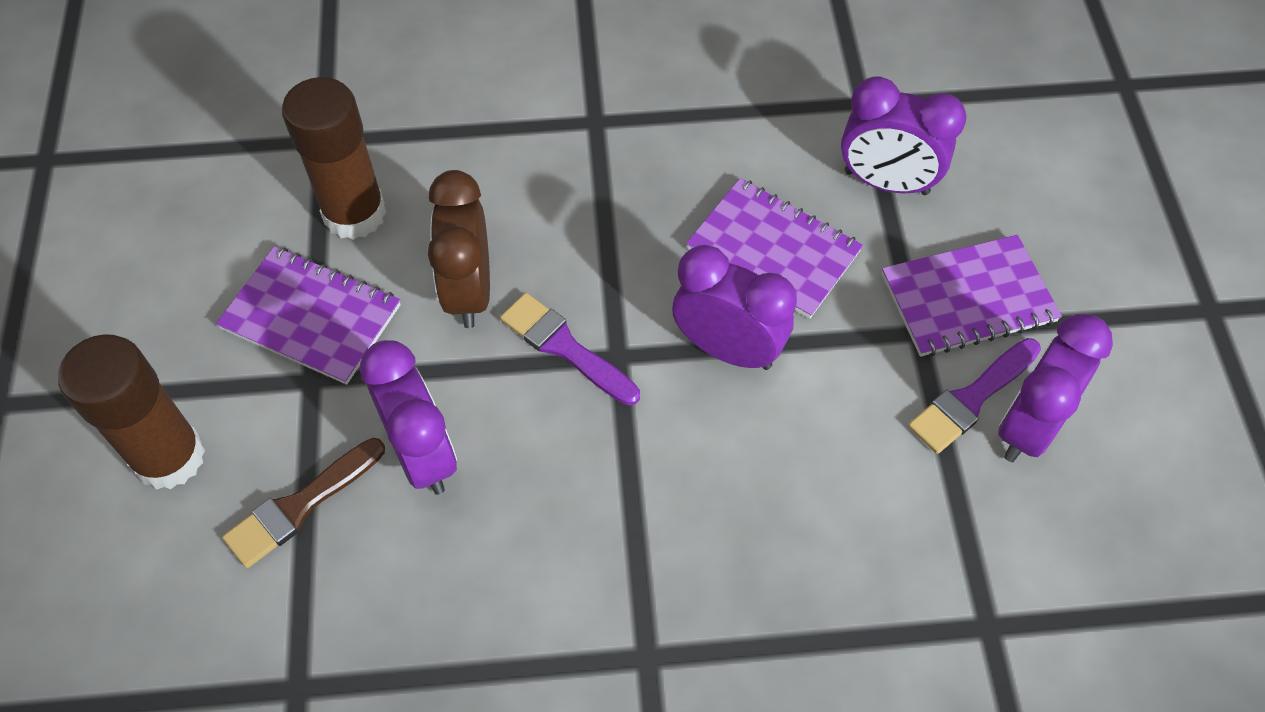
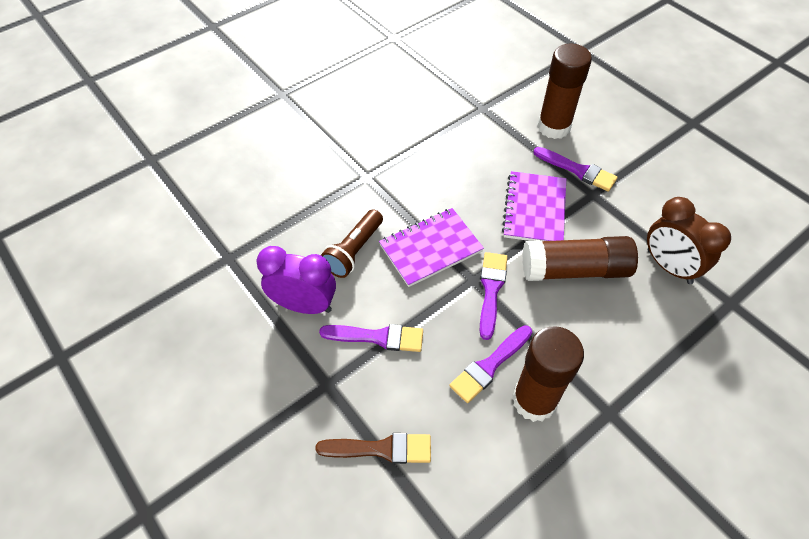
brown flashlight: 0 -> 1
brown glue stick: 2 -> 3
purple brush: 2 -> 4
purple clock: 4 -> 1
purple notebook: 3 -> 2

